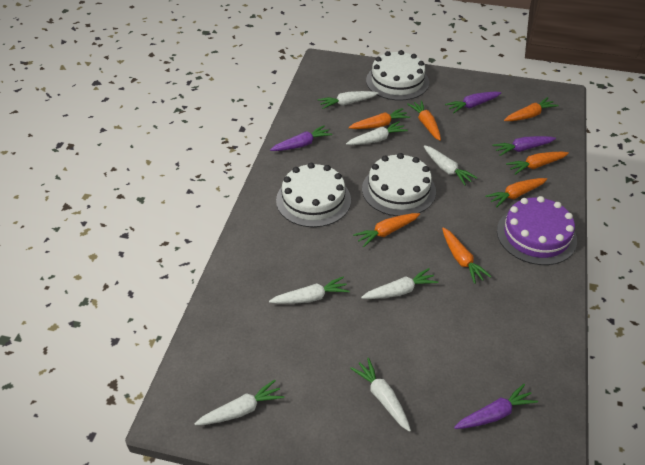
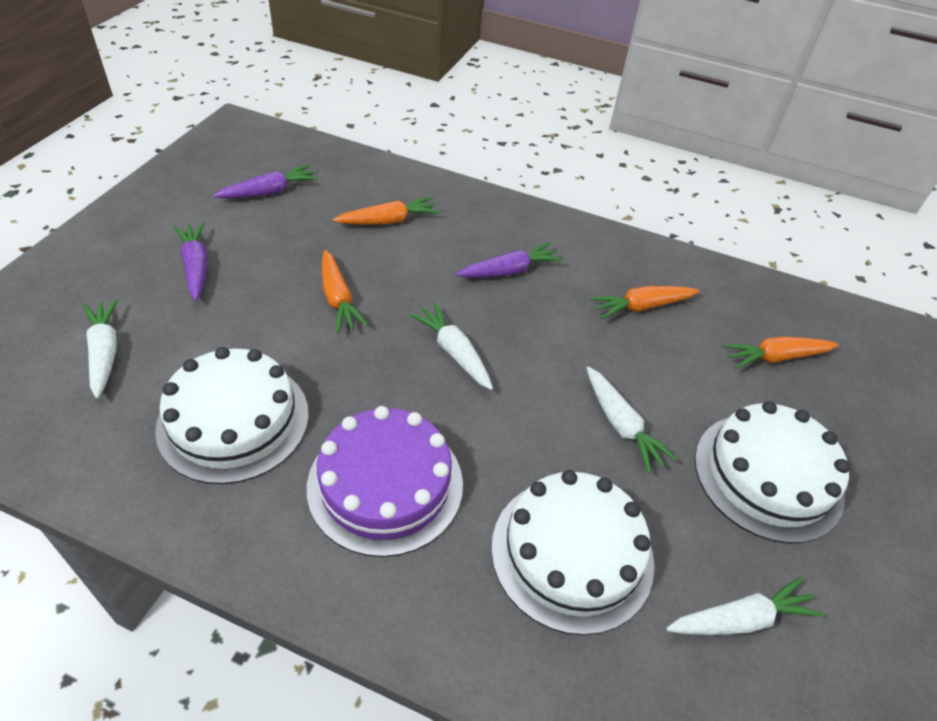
orange carrot: 7 -> 4
purple carrot: 4 -> 3
white carrot: 7 -> 4

